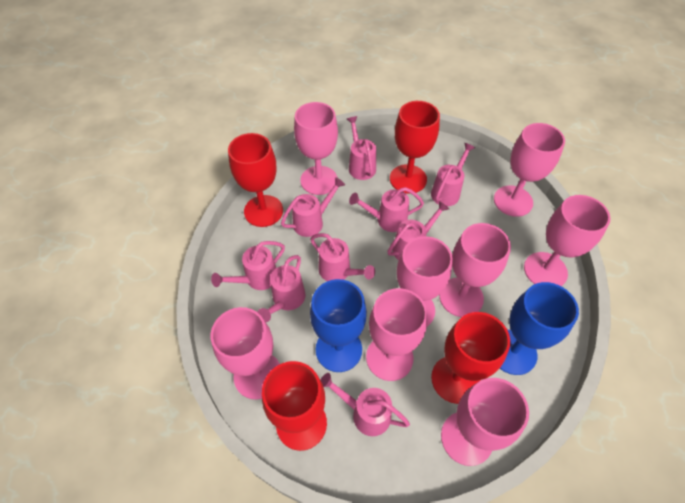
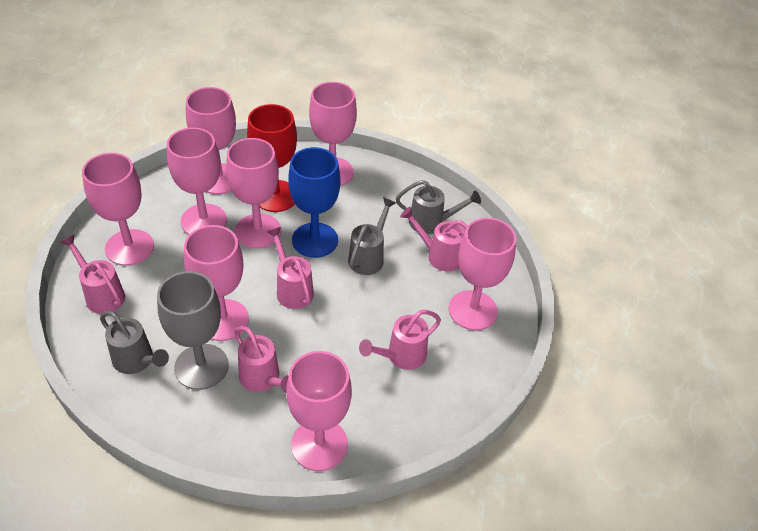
blue goblet: 2 -> 1
grey goblet: 0 -> 1
grey watering can: 0 -> 3
pink watering can: 9 -> 5
red goblet: 4 -> 1

